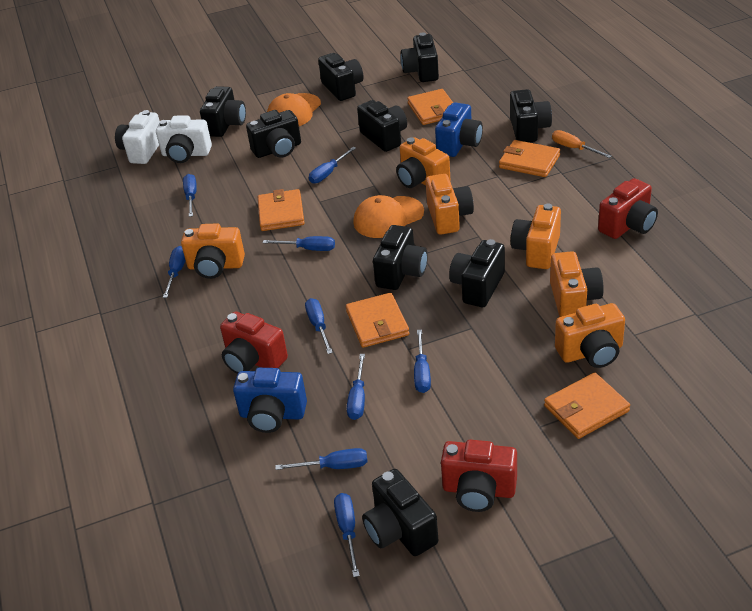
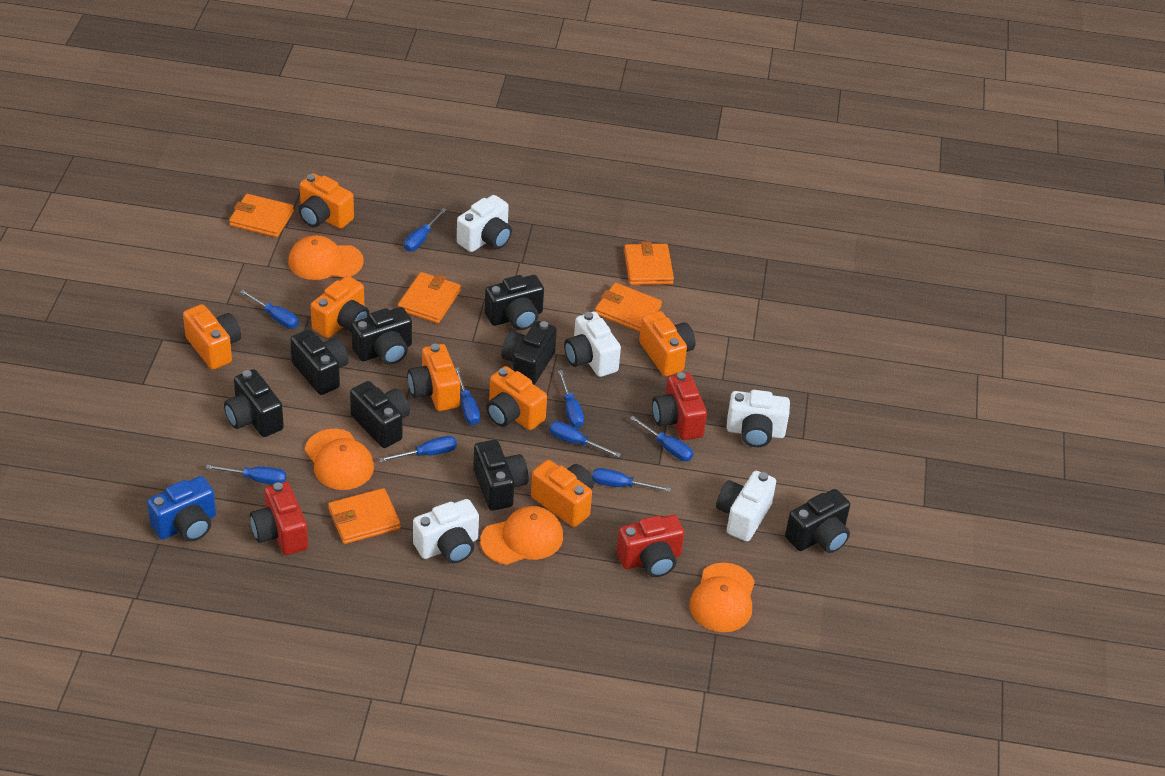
black camera: 9 -> 8
blue camera: 2 -> 1
orange camera: 6 -> 7
orange cap: 2 -> 4
orange screwdriver: 1 -> 0
white camera: 2 -> 5

